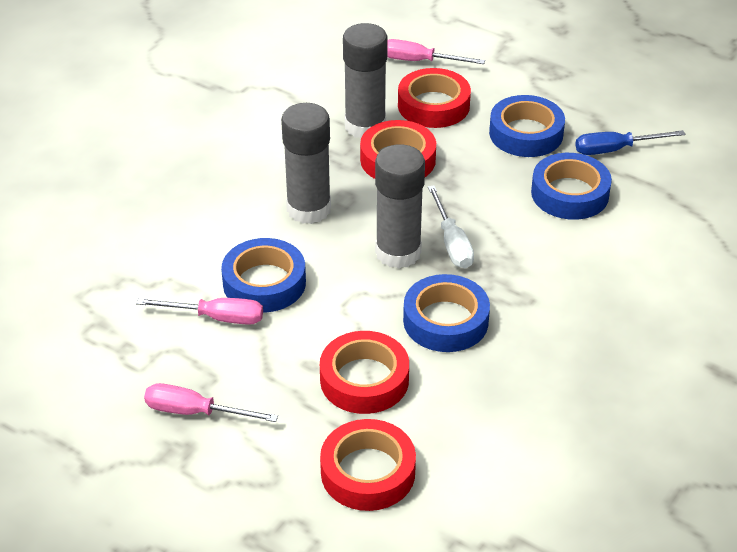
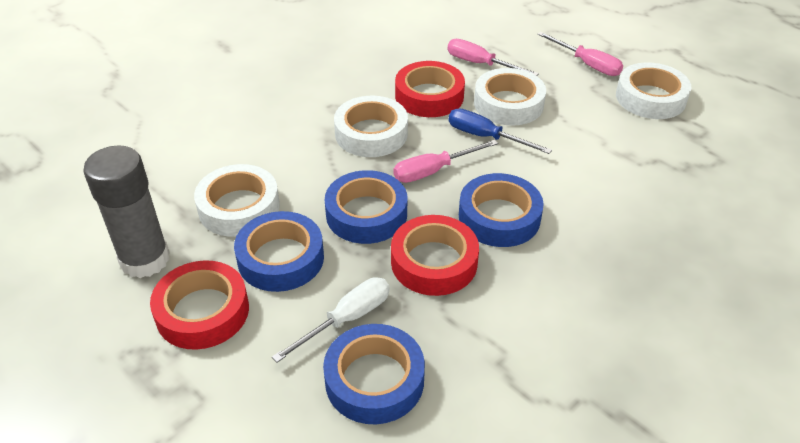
grey glue stick: 3 -> 1
red tape: 4 -> 3
white tape: 0 -> 4

